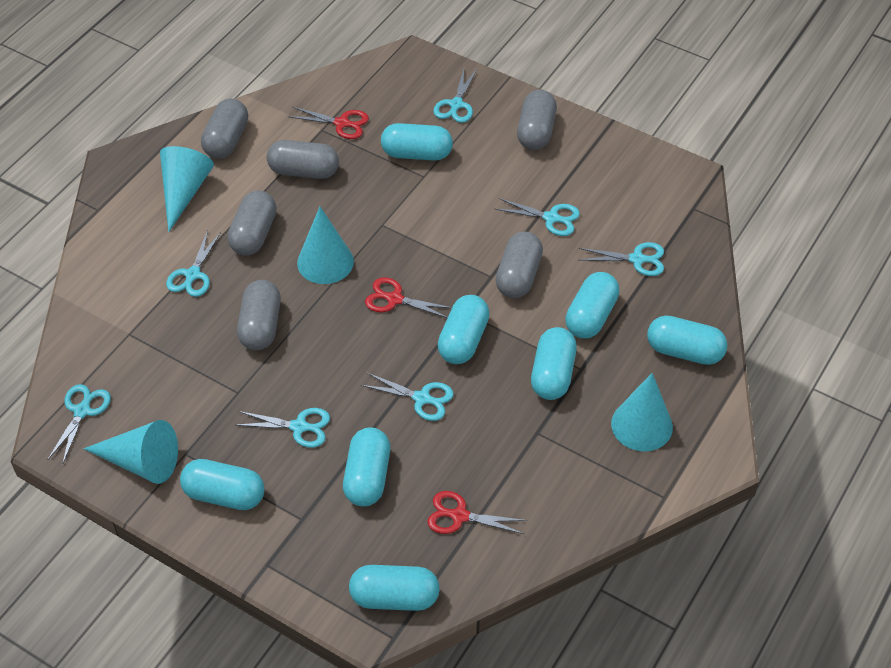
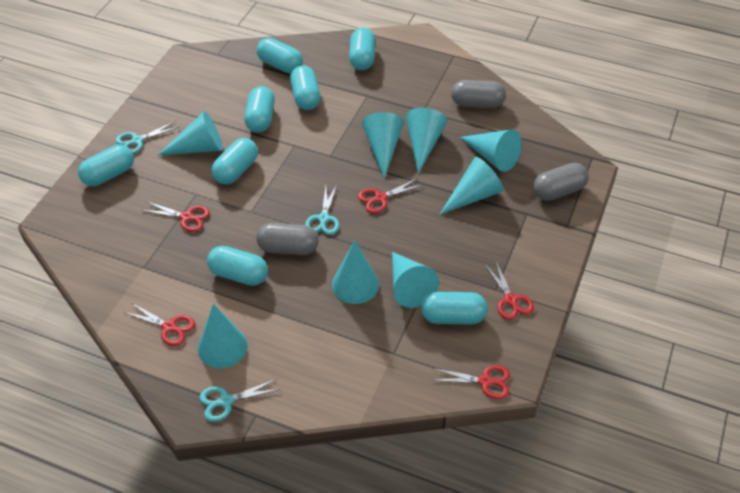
grey capsule: 6 -> 3
red scissors: 3 -> 5
turquoise cone: 4 -> 8
turquoise scissors: 7 -> 3

